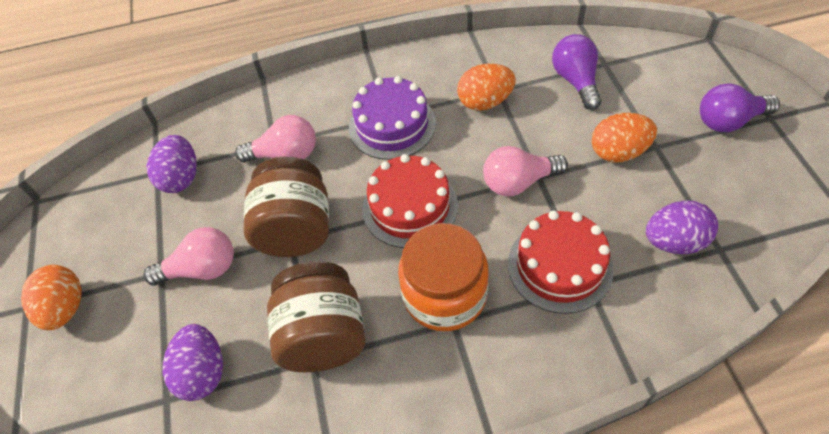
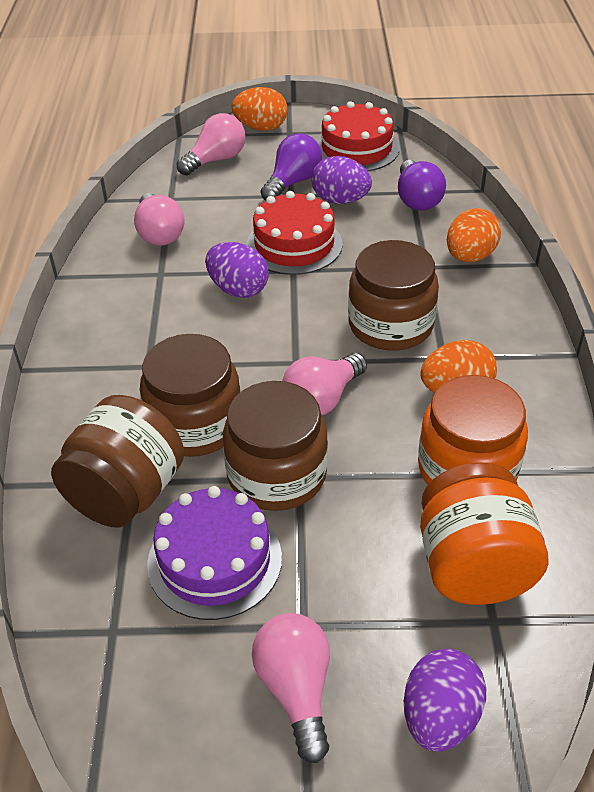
brown jar: 2 -> 4
orange jar: 1 -> 2
pink light bulb: 3 -> 4

